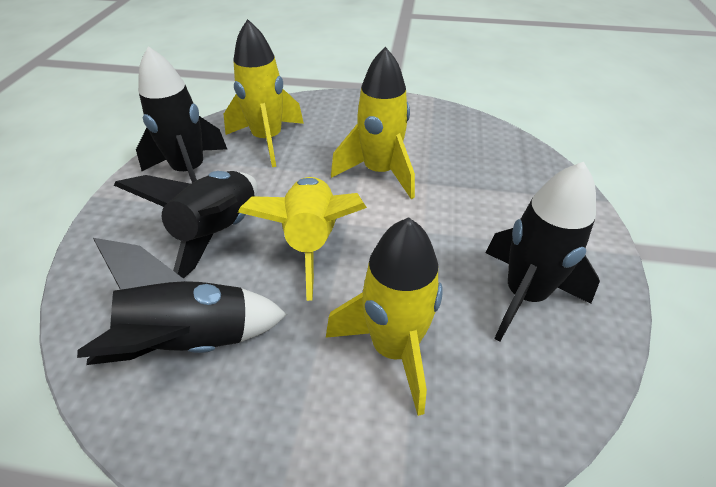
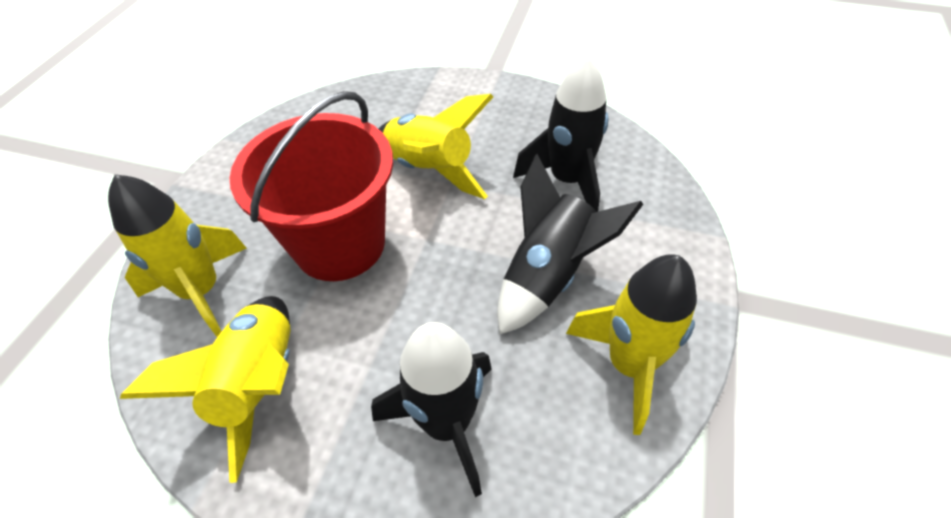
black rocket: 4 -> 3
red bucket: 0 -> 1

